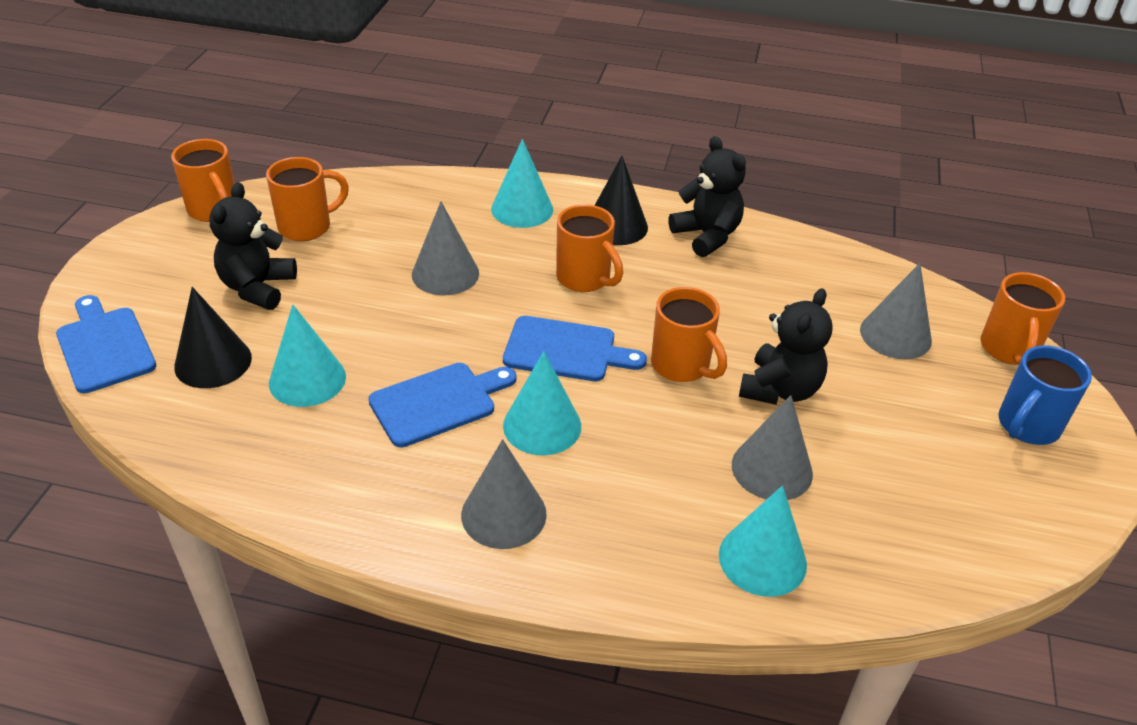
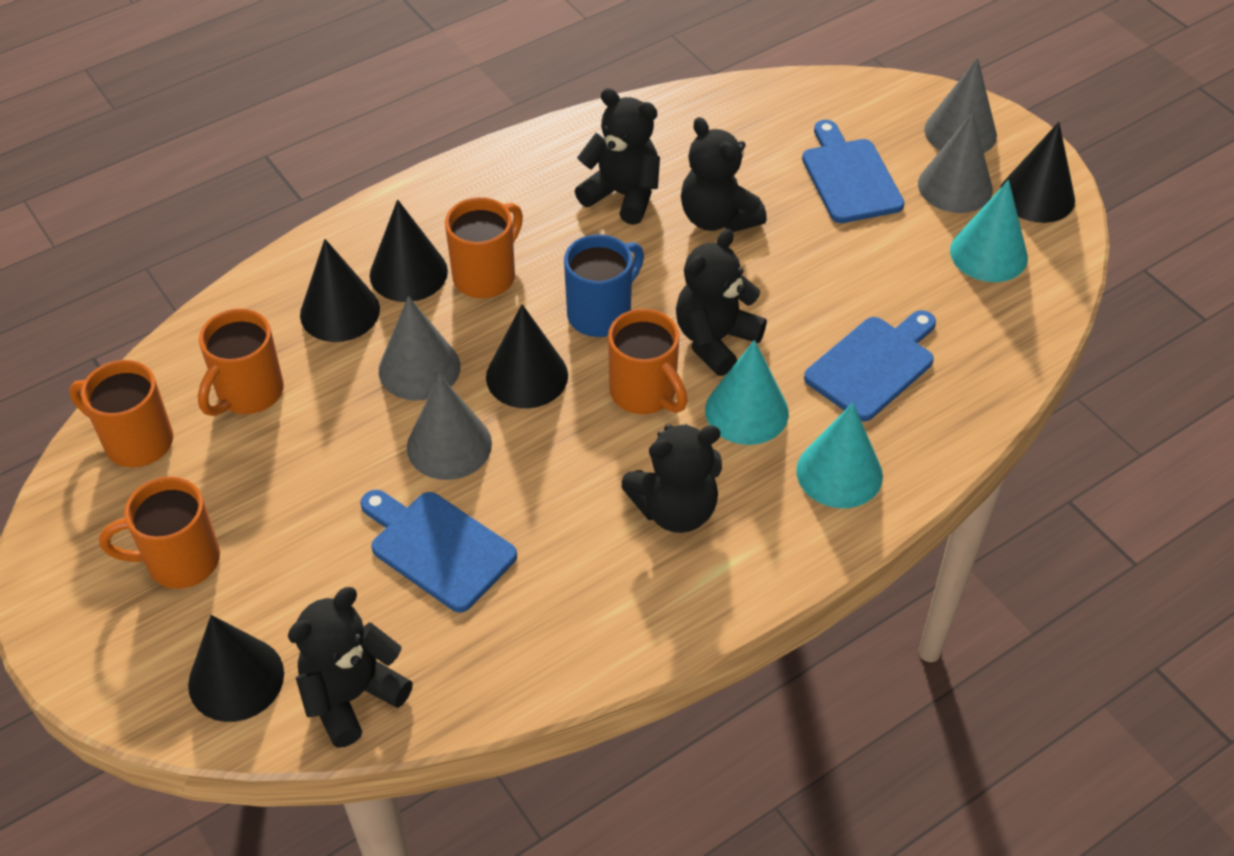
black cone: 2 -> 5
black teddy bear: 3 -> 5
turquoise cone: 4 -> 3

